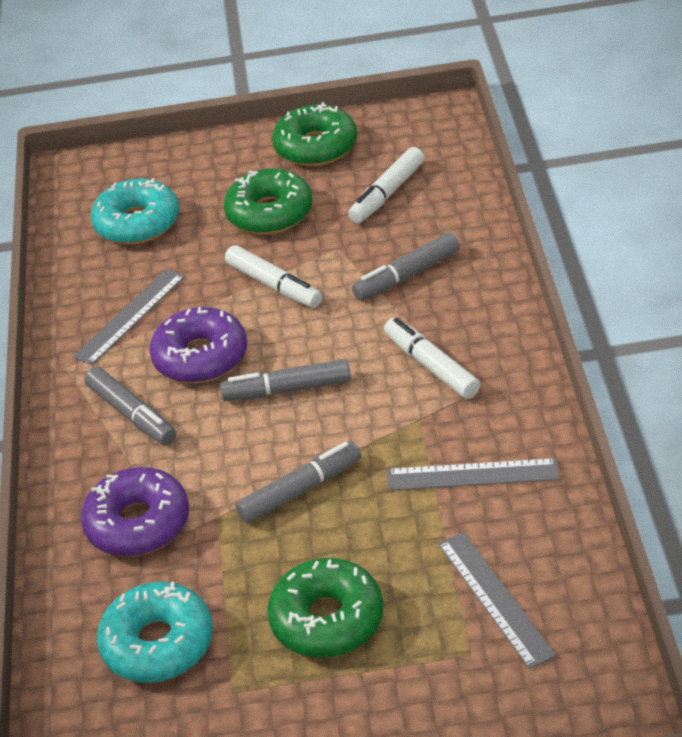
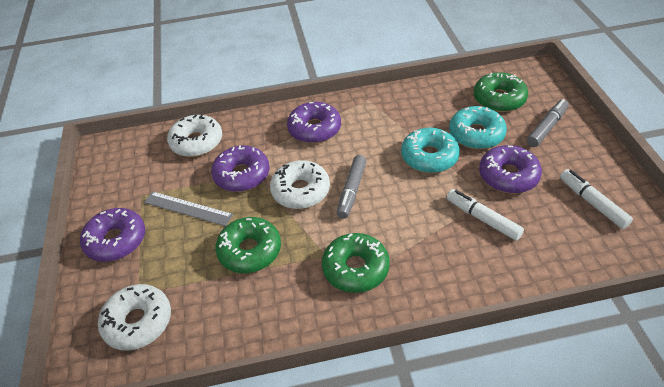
grey marker: 4 -> 2
grey ruler: 3 -> 1
purple donut: 2 -> 4
white donut: 0 -> 3
white marker: 3 -> 2

